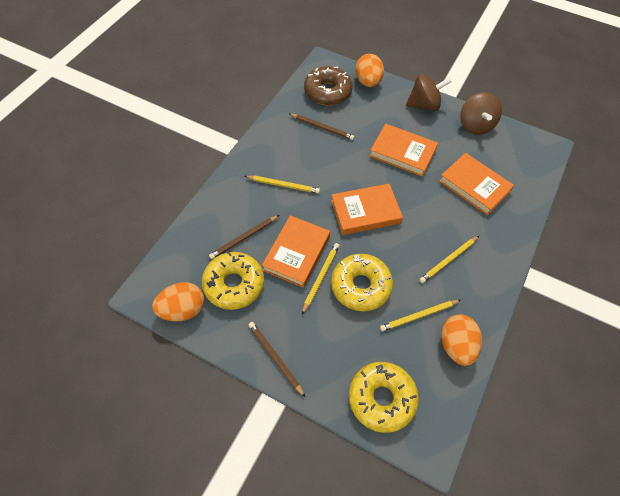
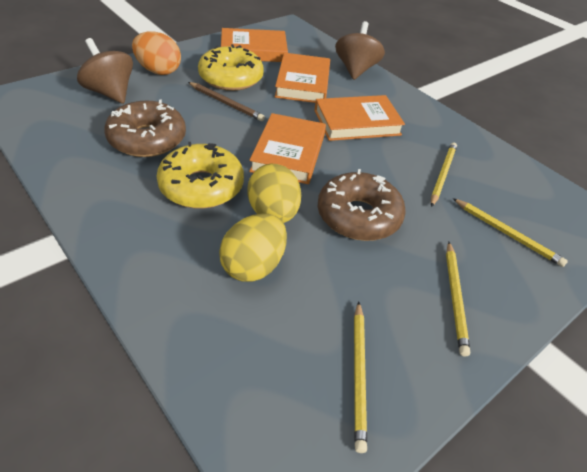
brown donut: 1 -> 2
brown pencil: 3 -> 1
orange egg: 3 -> 1
yellow donut: 3 -> 2
yellow egg: 0 -> 2

